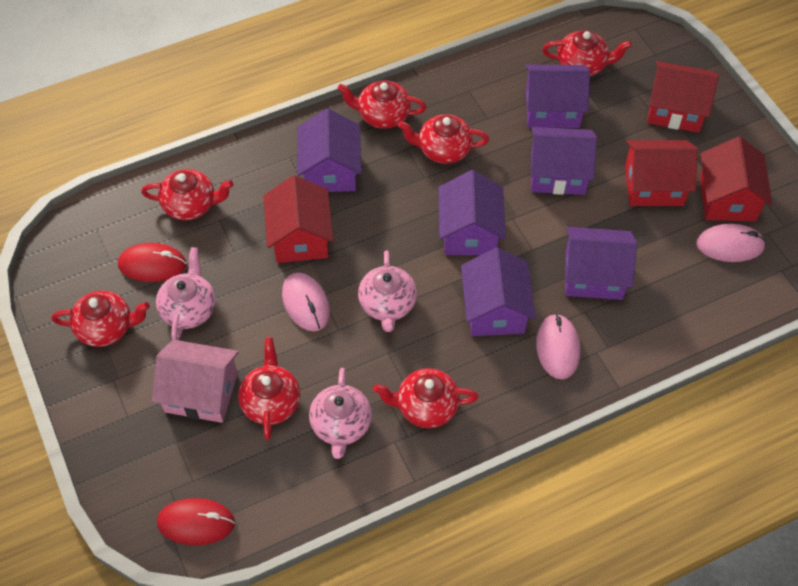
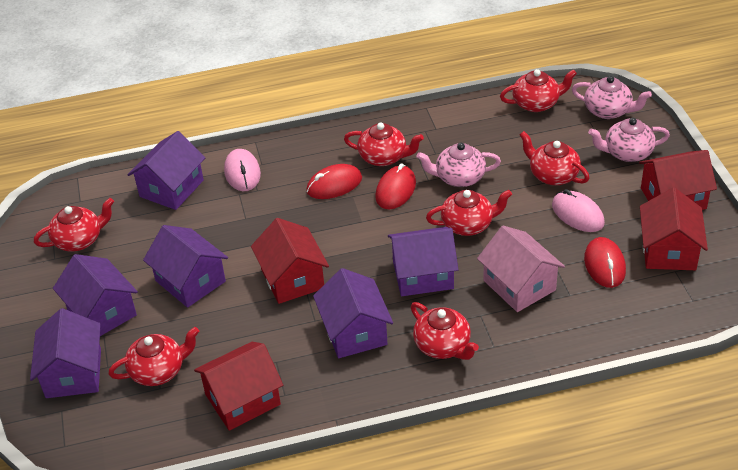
pink mouse: 3 -> 2
red mouse: 2 -> 3

